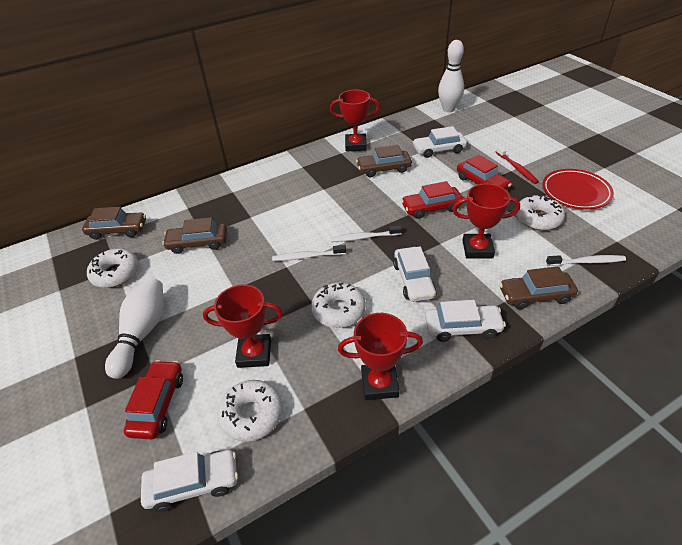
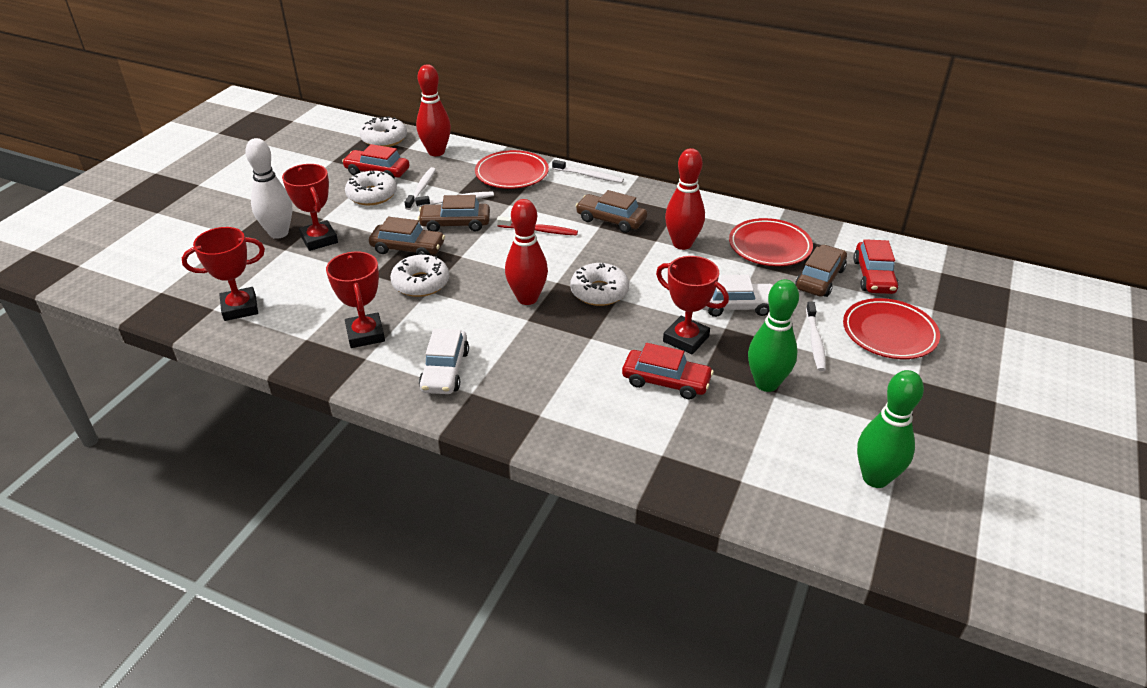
green bowling pin: 0 -> 2
red bowling pin: 0 -> 3
red plate: 1 -> 3
white bowling pin: 2 -> 1
white car: 4 -> 2
white toothbrush: 3 -> 4

